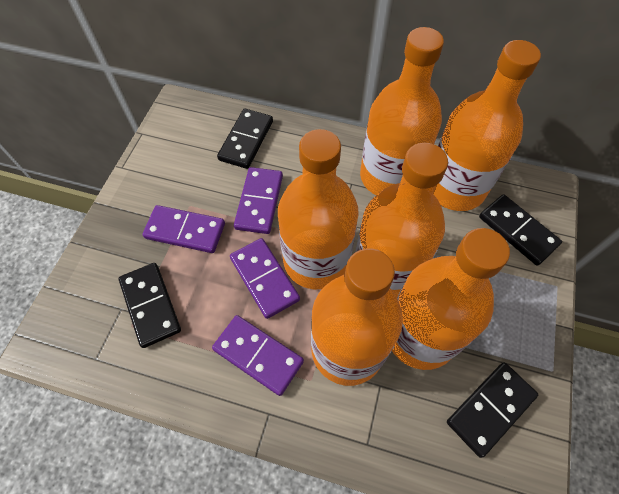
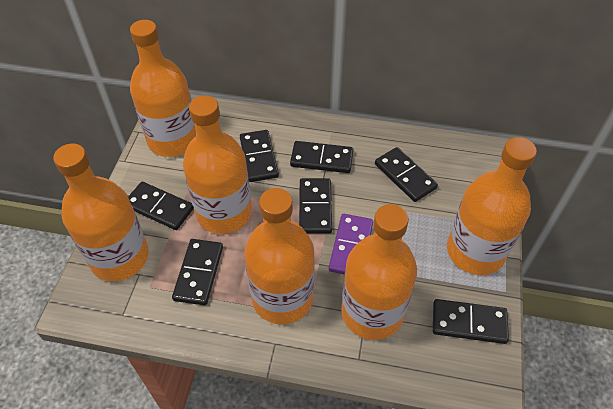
black domino: 4 -> 7
purple domino: 4 -> 1

